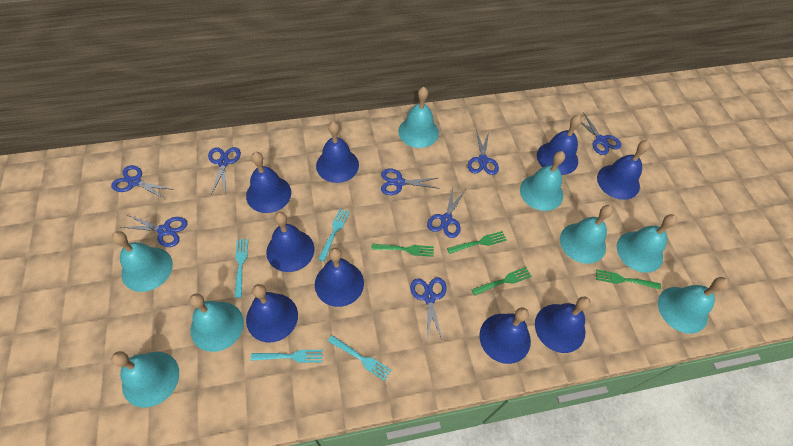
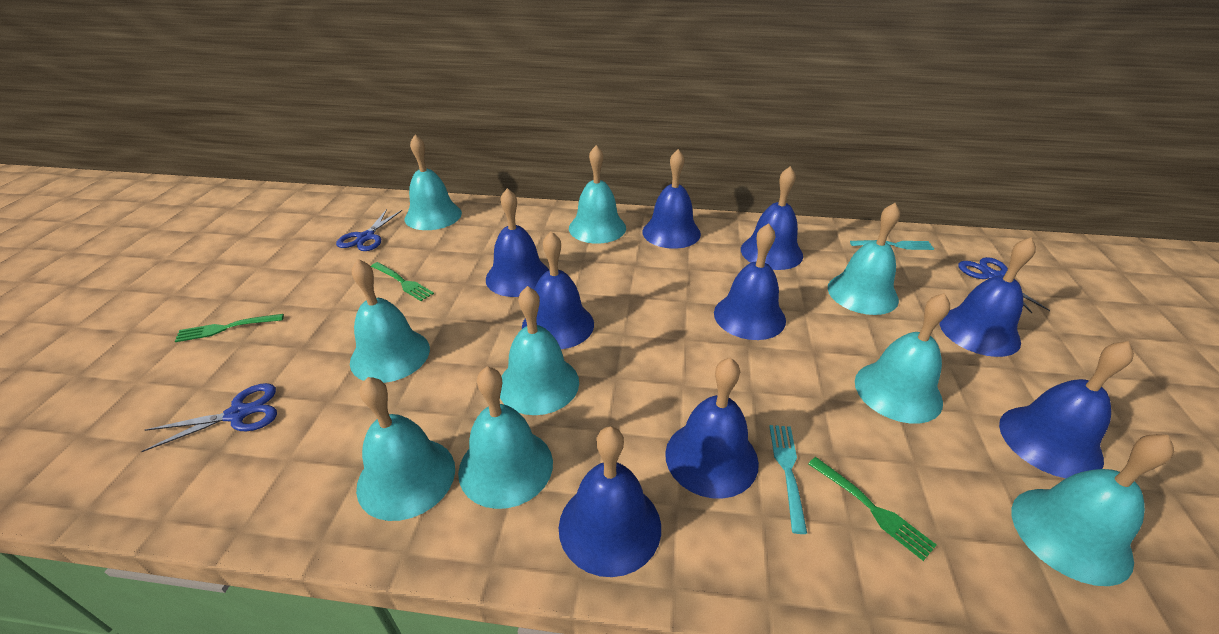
blue scissors: 8 -> 3
green fork: 4 -> 3
turquoise bell: 8 -> 9
turquoise fork: 4 -> 2

